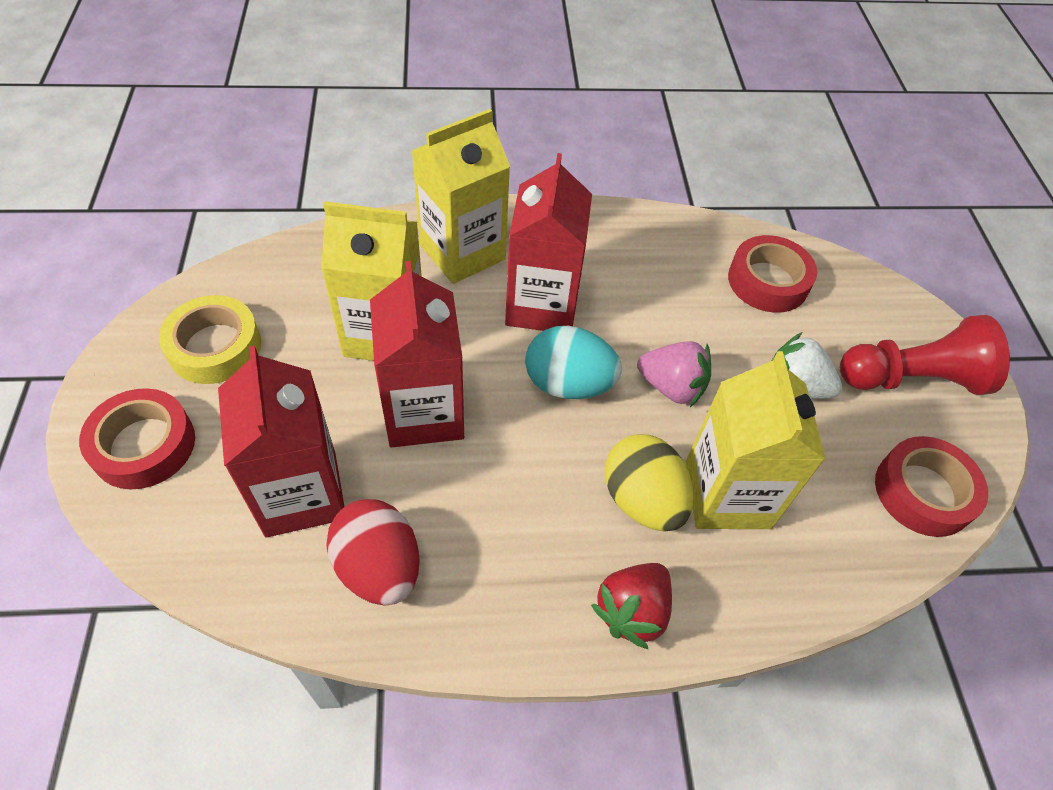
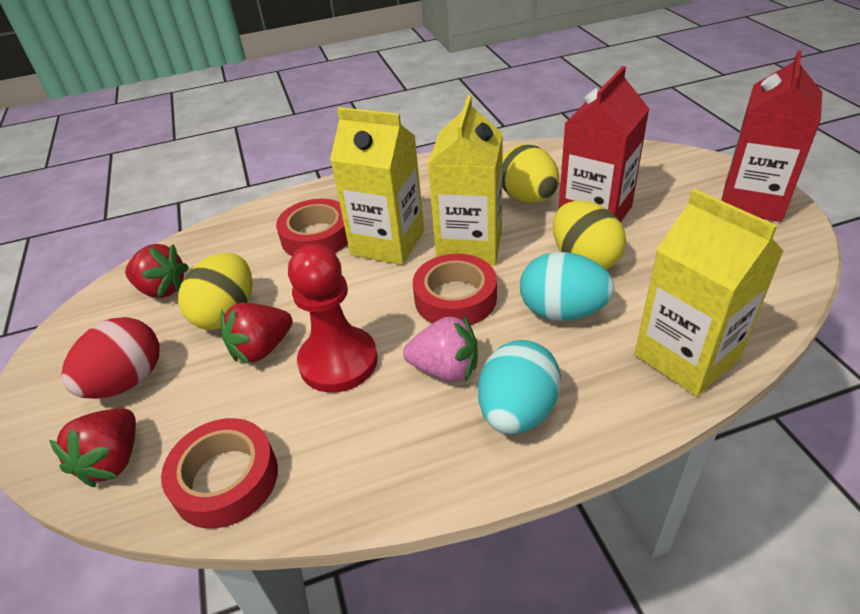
red carton: 3 -> 2
red strawberry: 1 -> 3
turquoise egg: 1 -> 2
white strawberry: 1 -> 0
yellow egg: 1 -> 3
yellow tape: 1 -> 0

